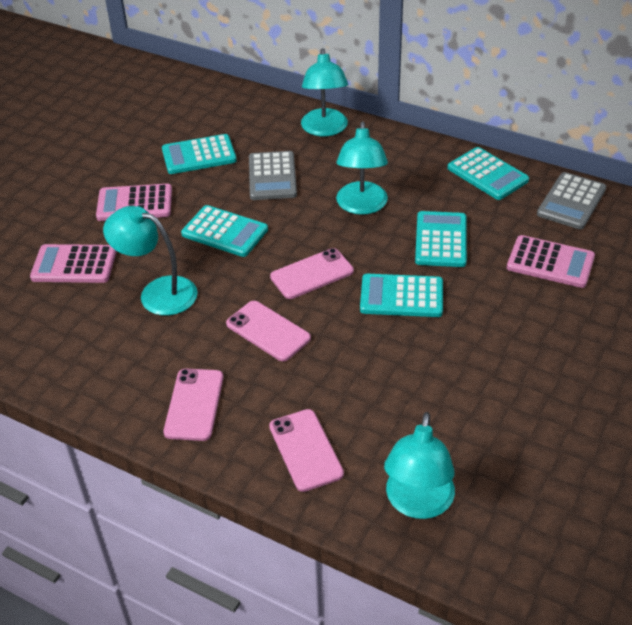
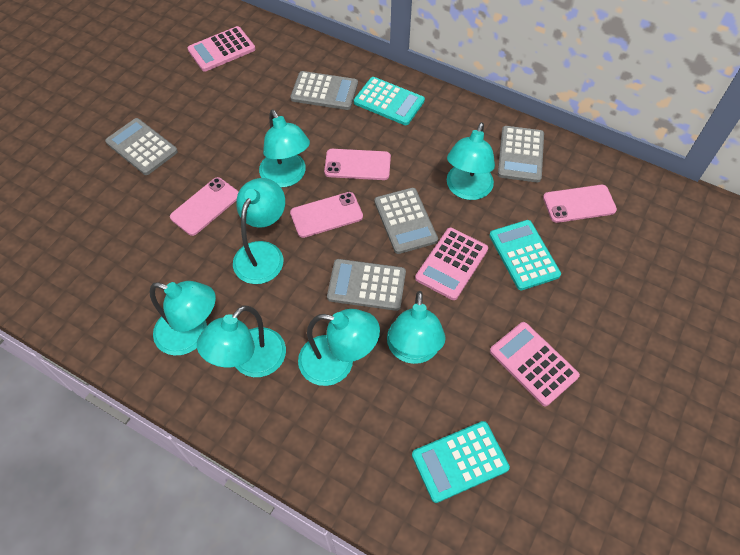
grey calculator: 2 -> 5
turquoise calculator: 5 -> 3
turquoise lamp: 4 -> 7

